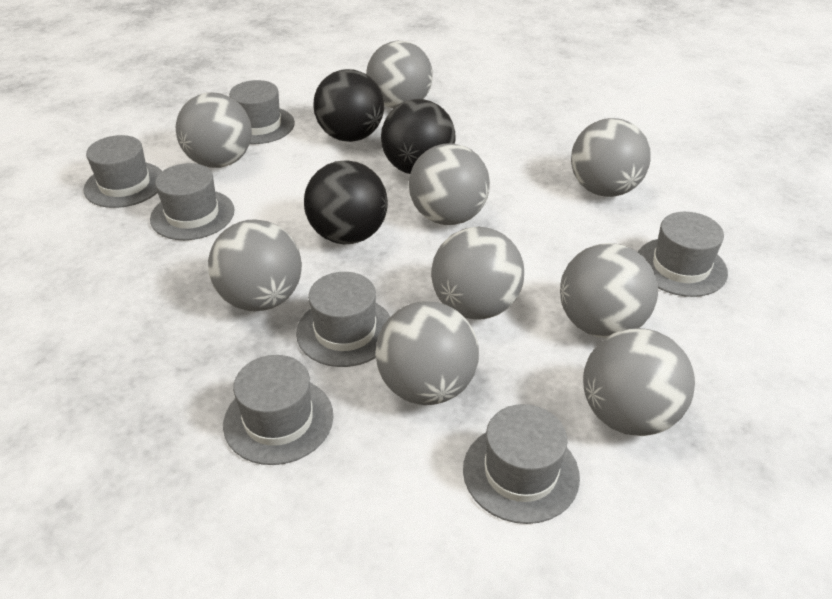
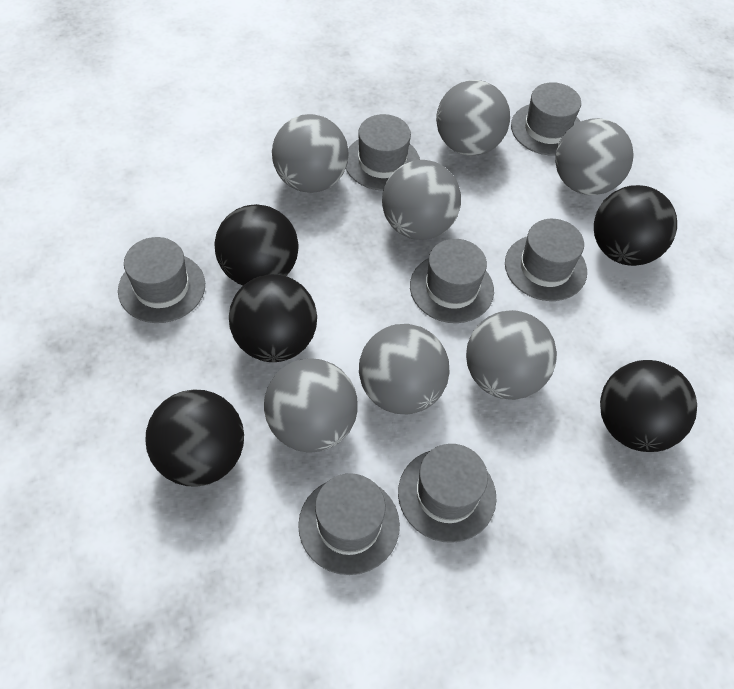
black ball: 3 -> 5
grey ball: 9 -> 7

